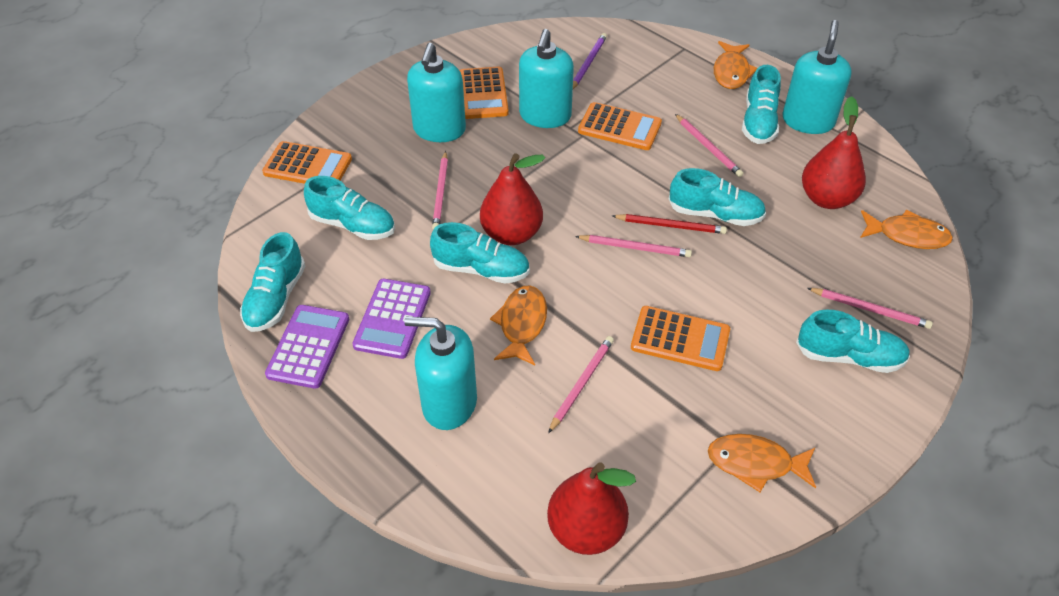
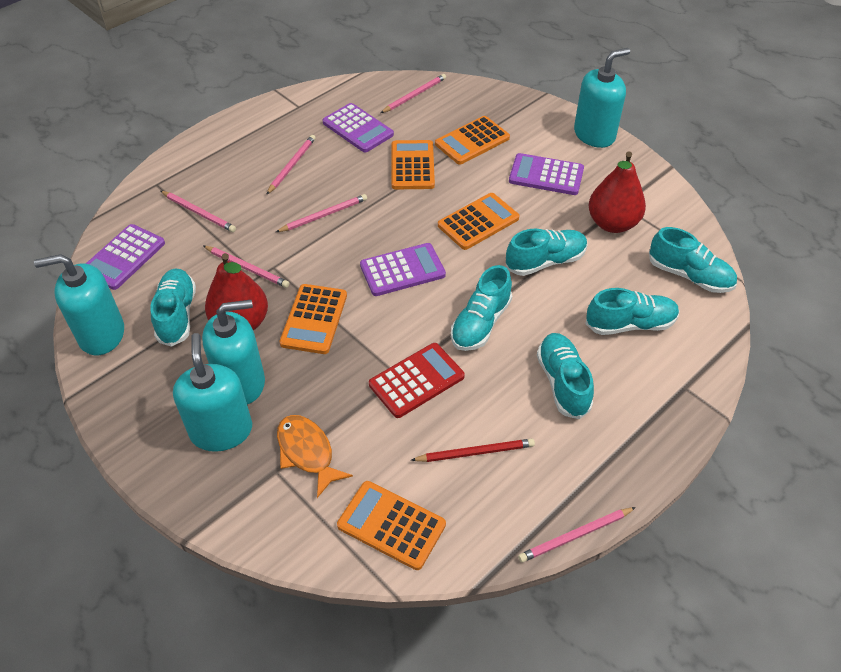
orange calculator: 4 -> 5
orange fish: 4 -> 1
pink pencil: 5 -> 6
purple calculator: 2 -> 4
purple pencil: 1 -> 0
red calculator: 0 -> 1
red pear: 3 -> 2

